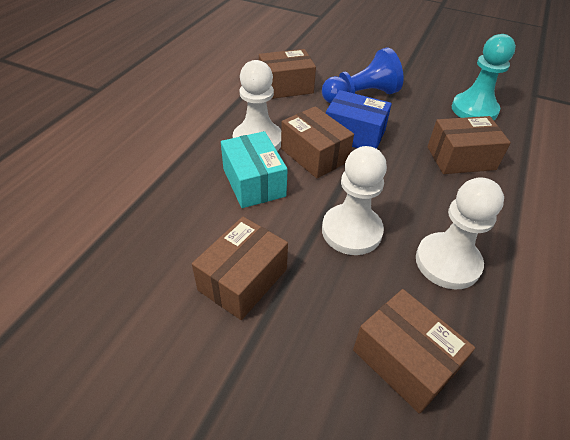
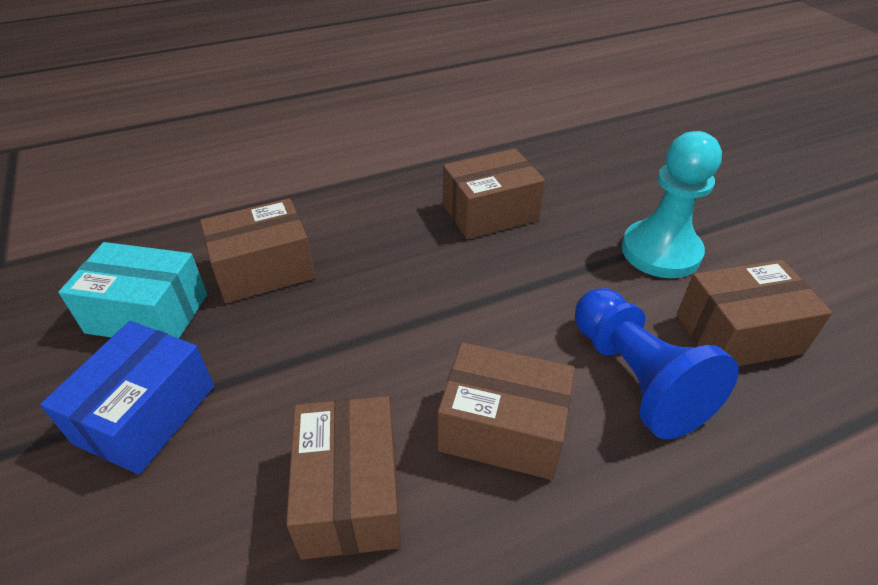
white pawn: 3 -> 0

